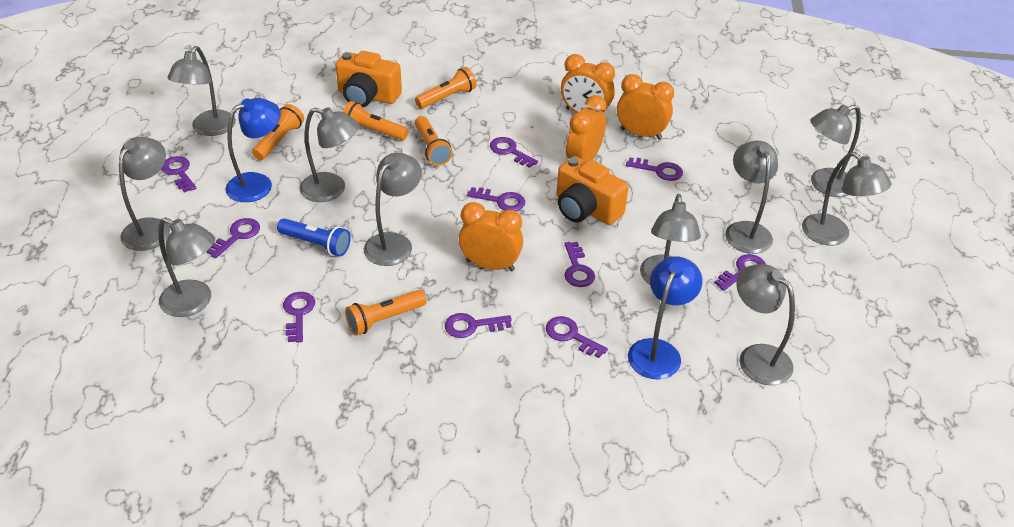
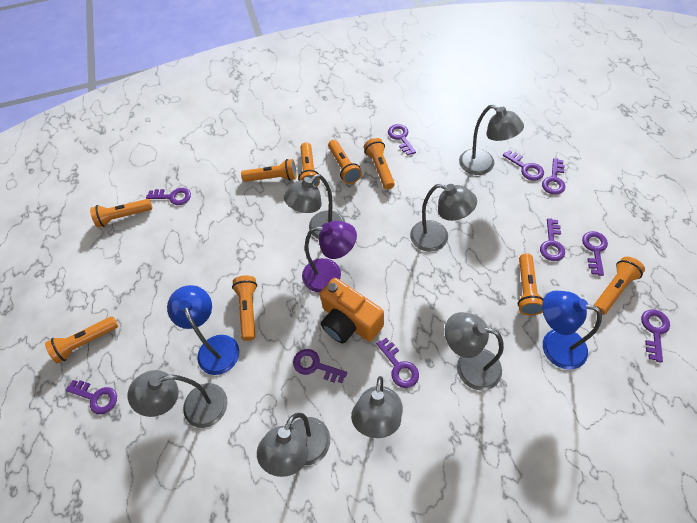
blue flashlight: 1 -> 0
grey lamp: 10 -> 7
orange camera: 2 -> 1
orange clock: 4 -> 0
orange flashlight: 5 -> 9
purple lamp: 0 -> 1

